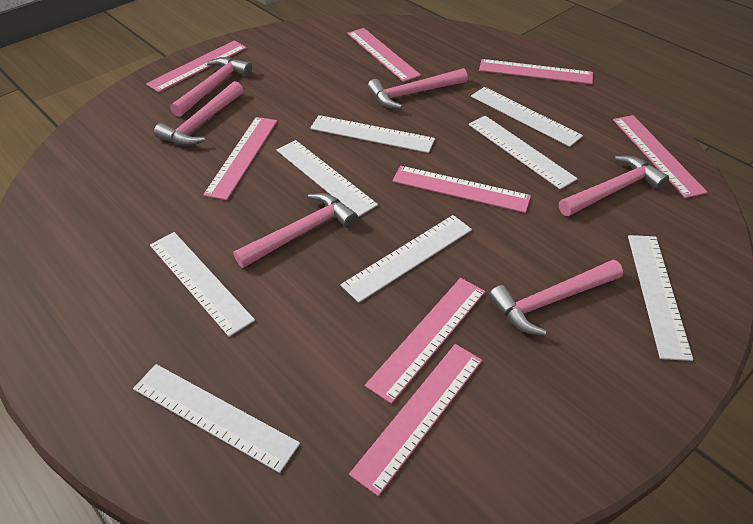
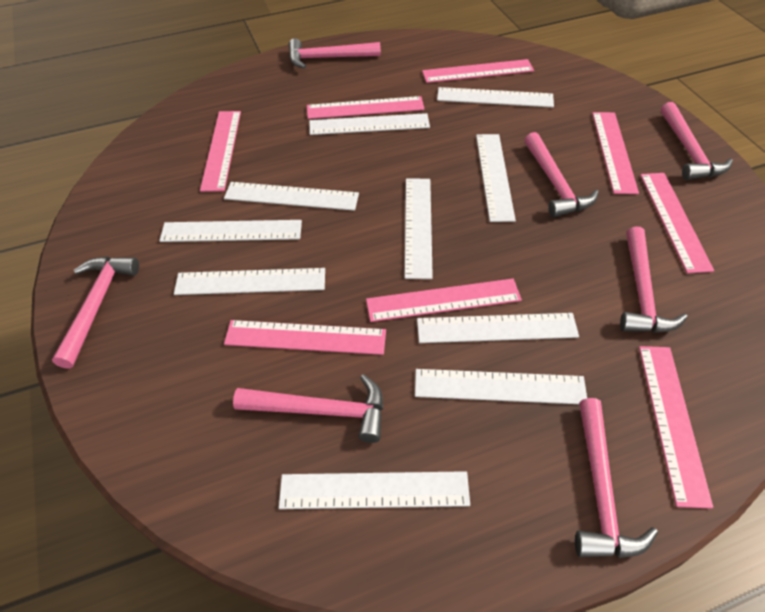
pink hammer: 6 -> 7
white ruler: 8 -> 10

